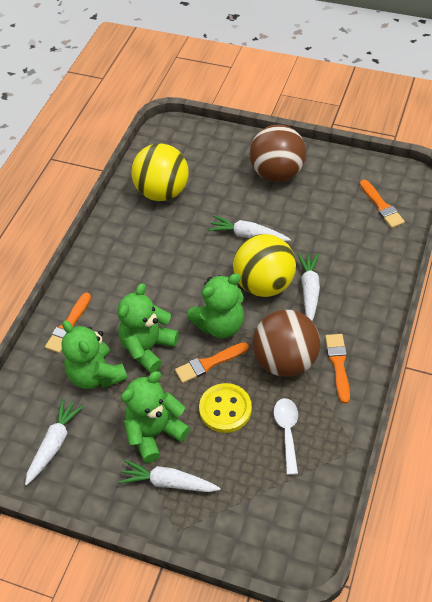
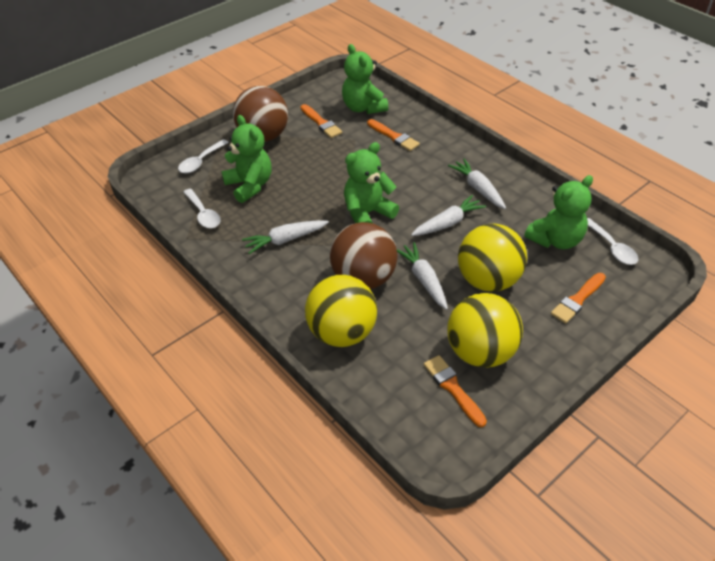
white spoon: 1 -> 3
yellow ball: 2 -> 3
yellow button: 1 -> 0

